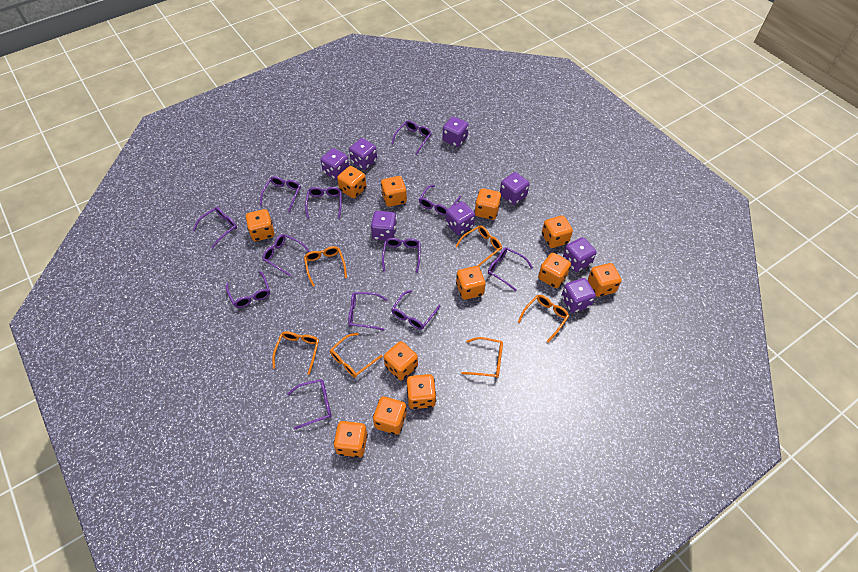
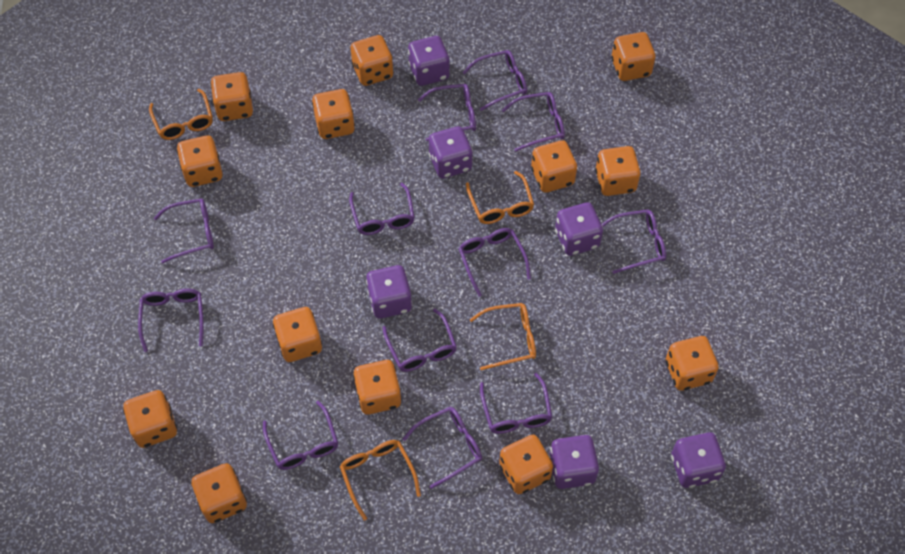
orange dice: 12 -> 13
orange glasses: 6 -> 4
purple dice: 8 -> 6

